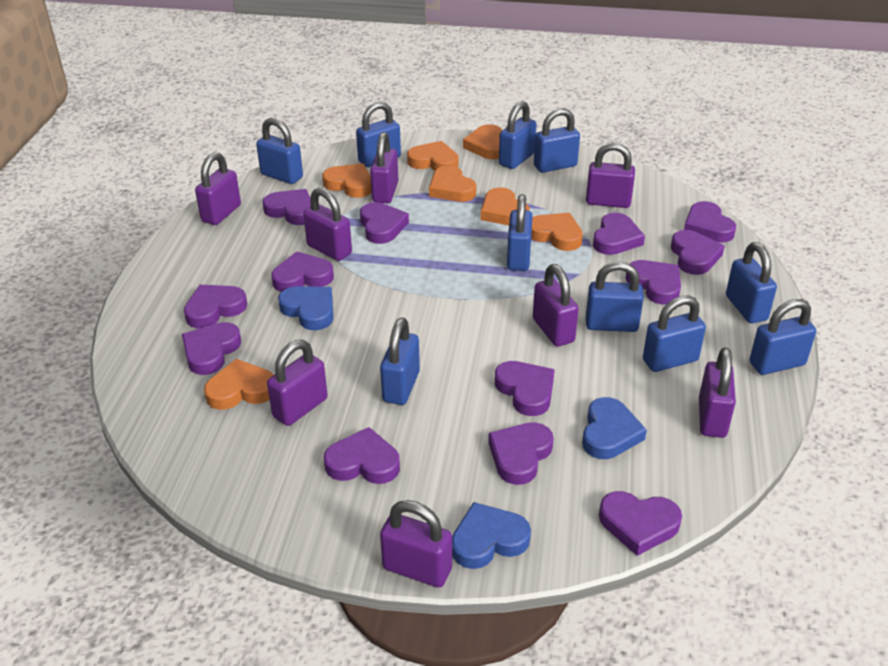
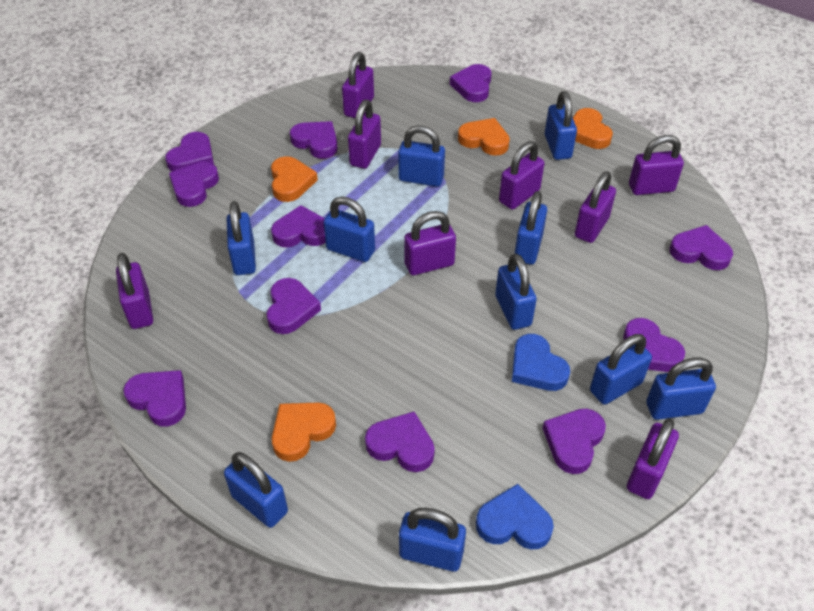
blue heart: 3 -> 2
orange heart: 7 -> 4
purple heart: 13 -> 11

